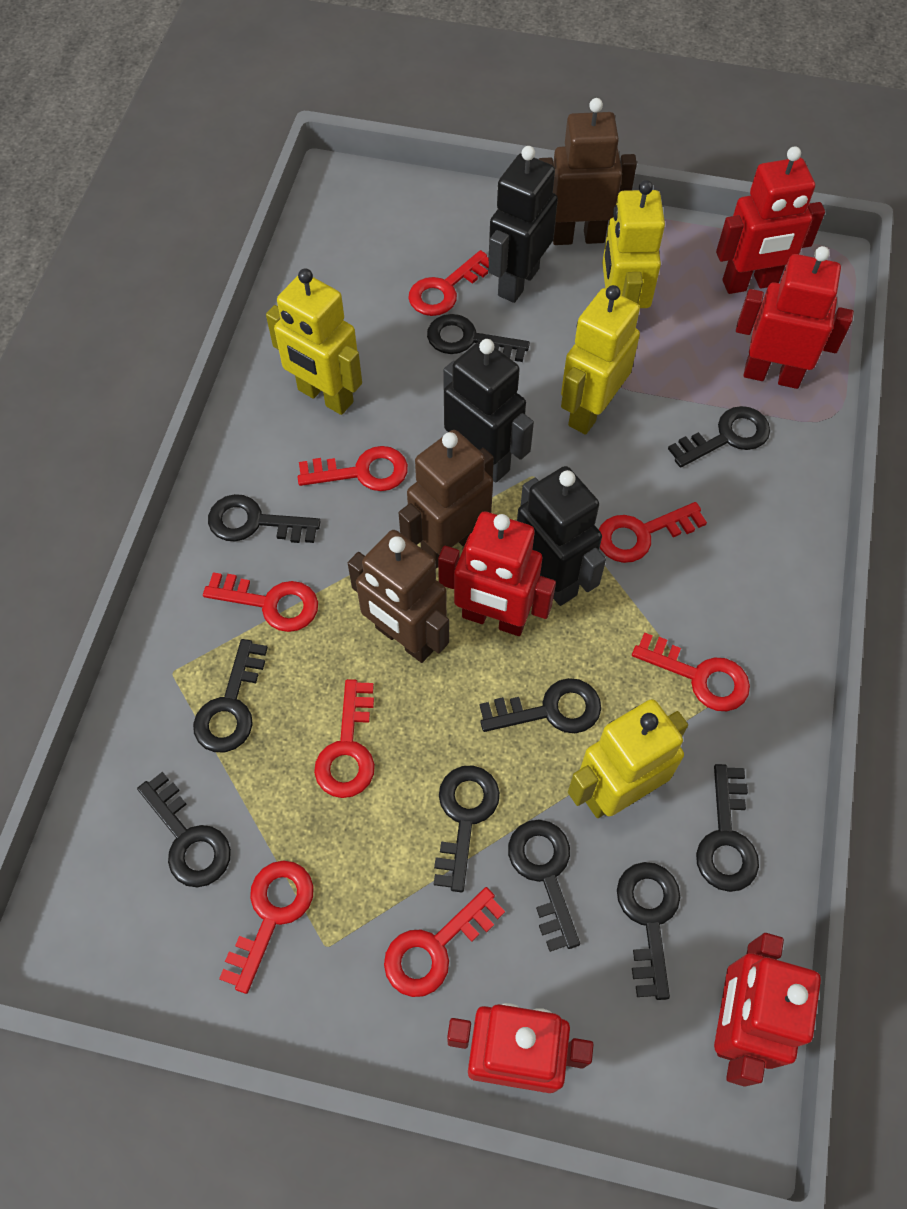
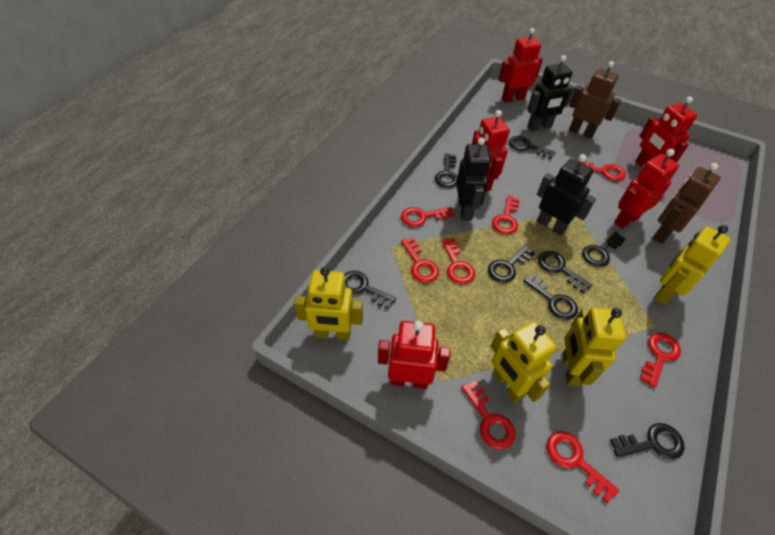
black key: 10 -> 8
brown robot: 3 -> 2

